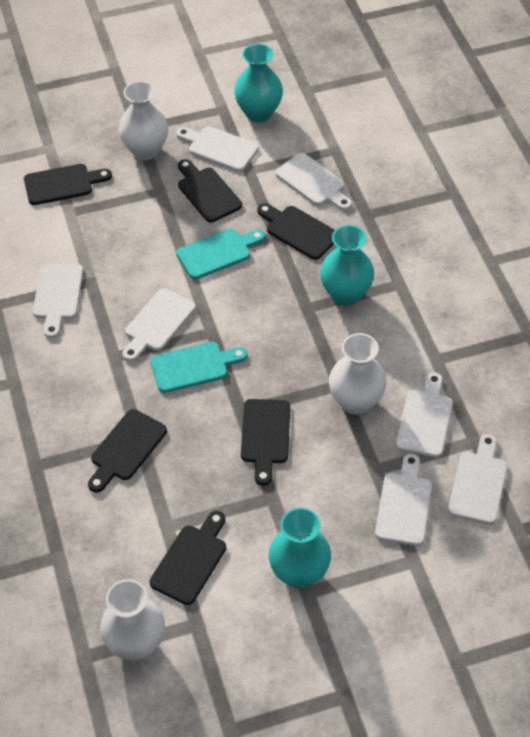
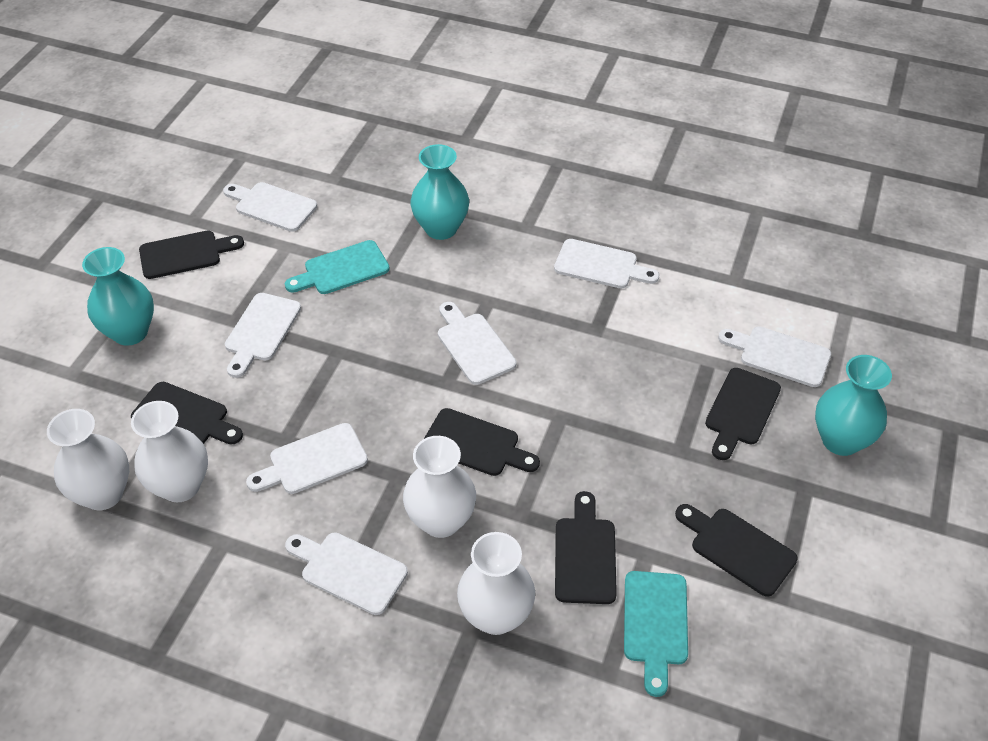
white vase: 3 -> 4

